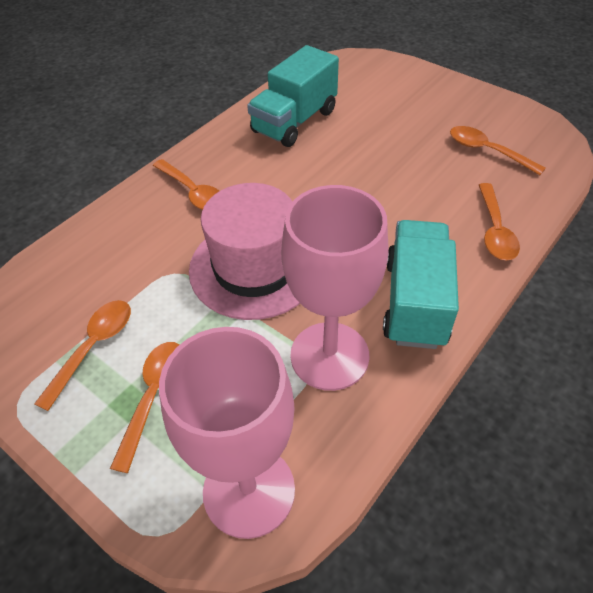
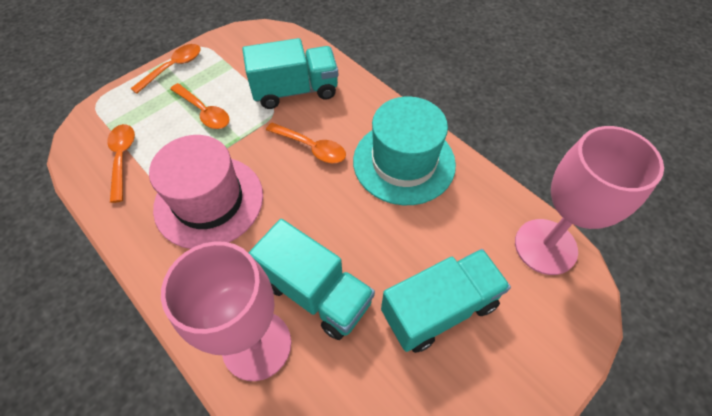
orange spoon: 5 -> 4
turquoise hat: 0 -> 1
turquoise truck: 2 -> 3

